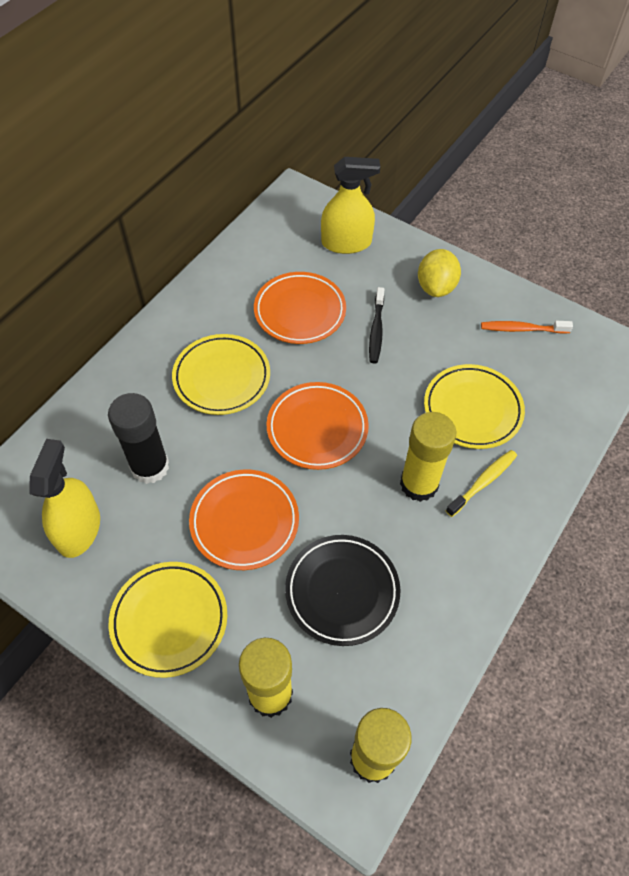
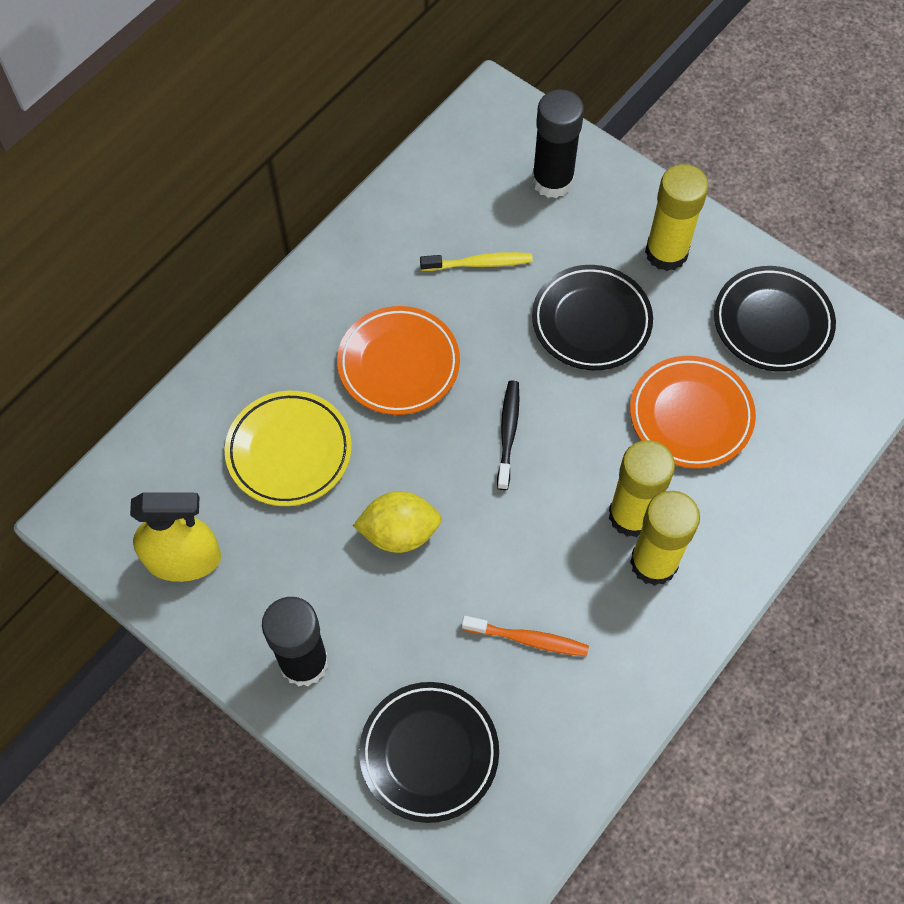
black glue stick: 1 -> 2
black plate: 1 -> 3
orange plate: 3 -> 2
yellow plate: 3 -> 1
yellow spray bottle: 2 -> 1

